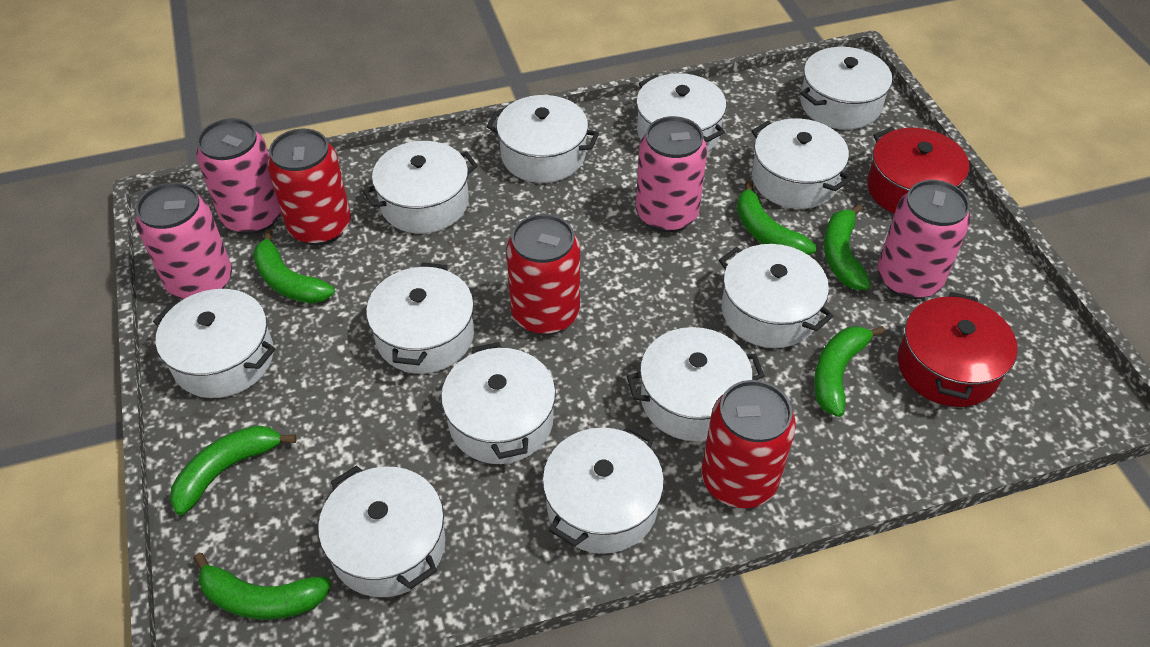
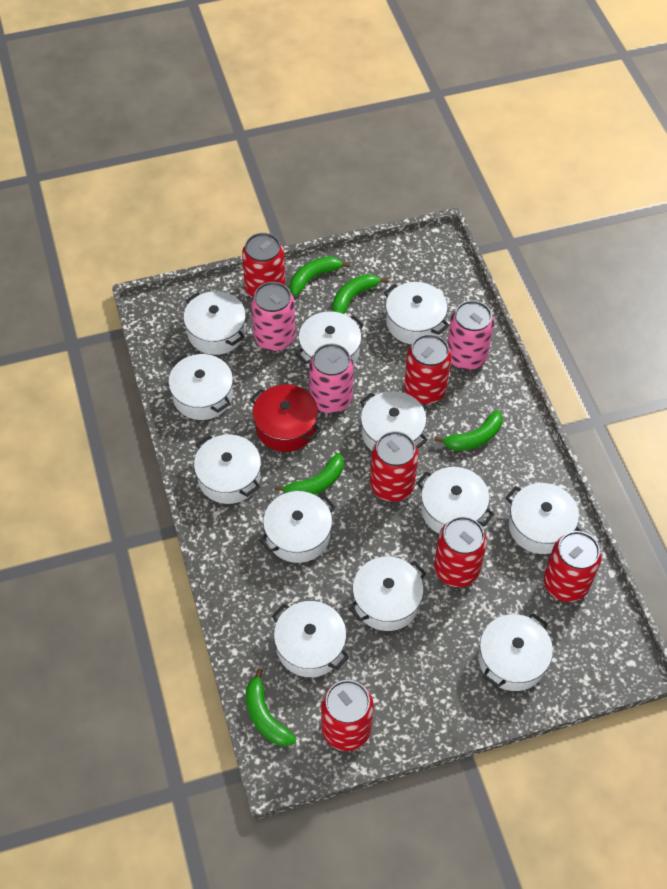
green banana: 6 -> 5
pink can: 4 -> 3
red can: 3 -> 6
red pot: 2 -> 1

